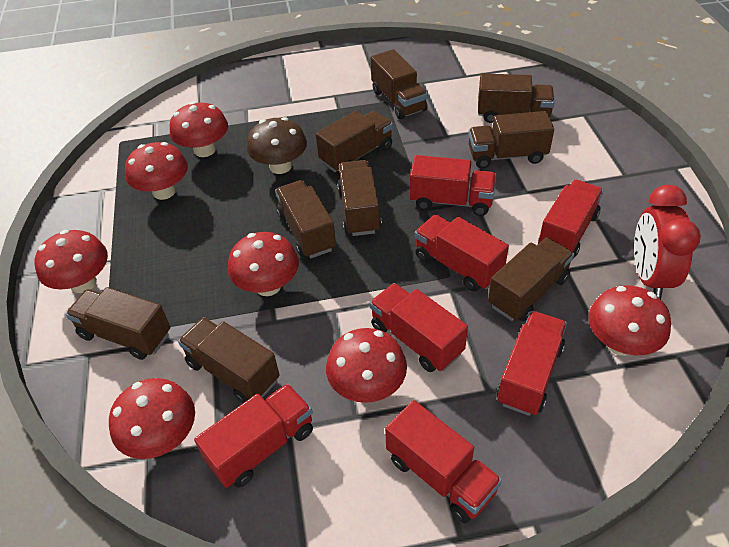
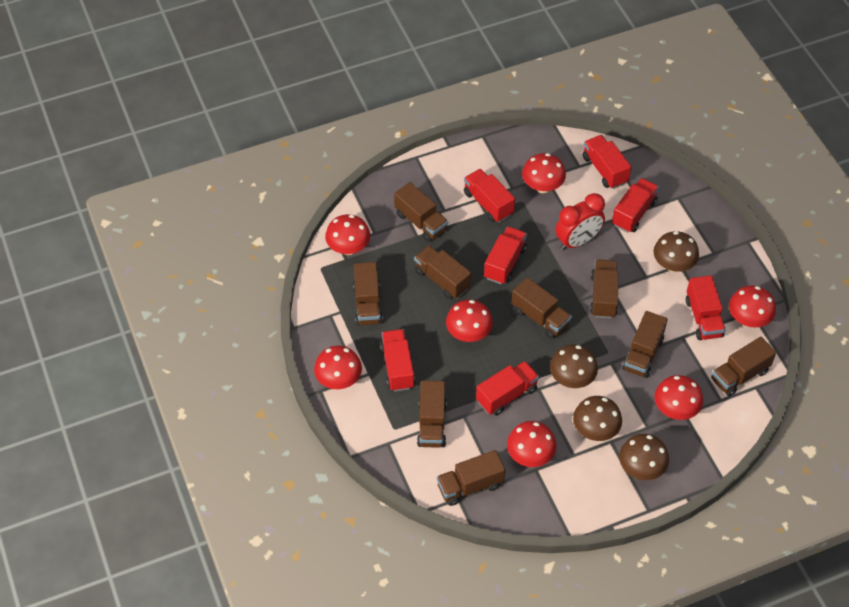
brown mushroom: 1 -> 4

